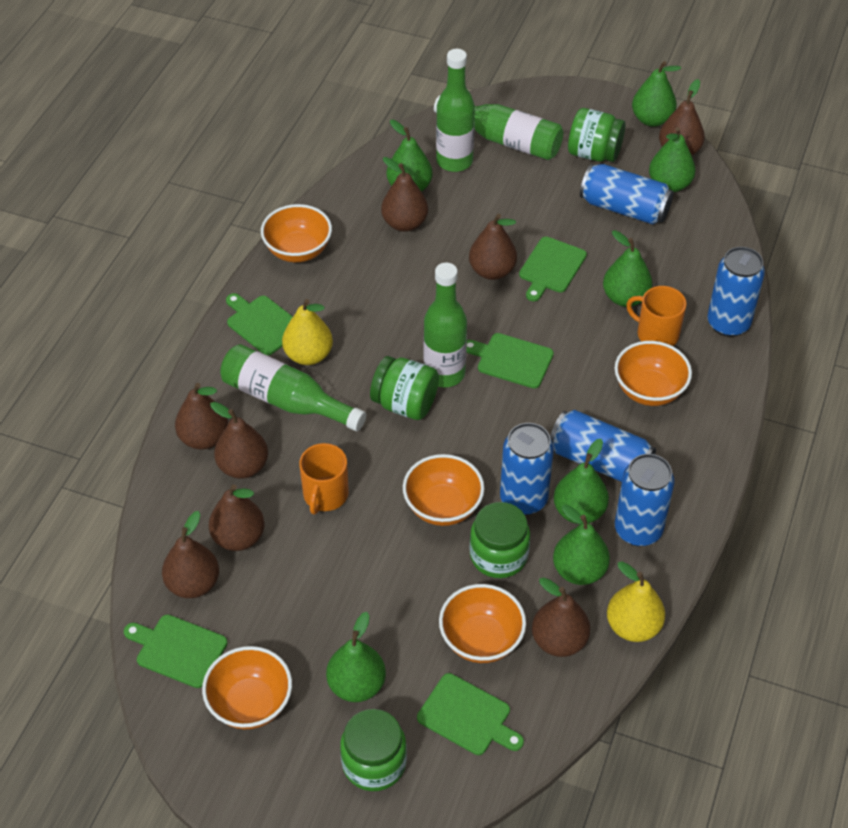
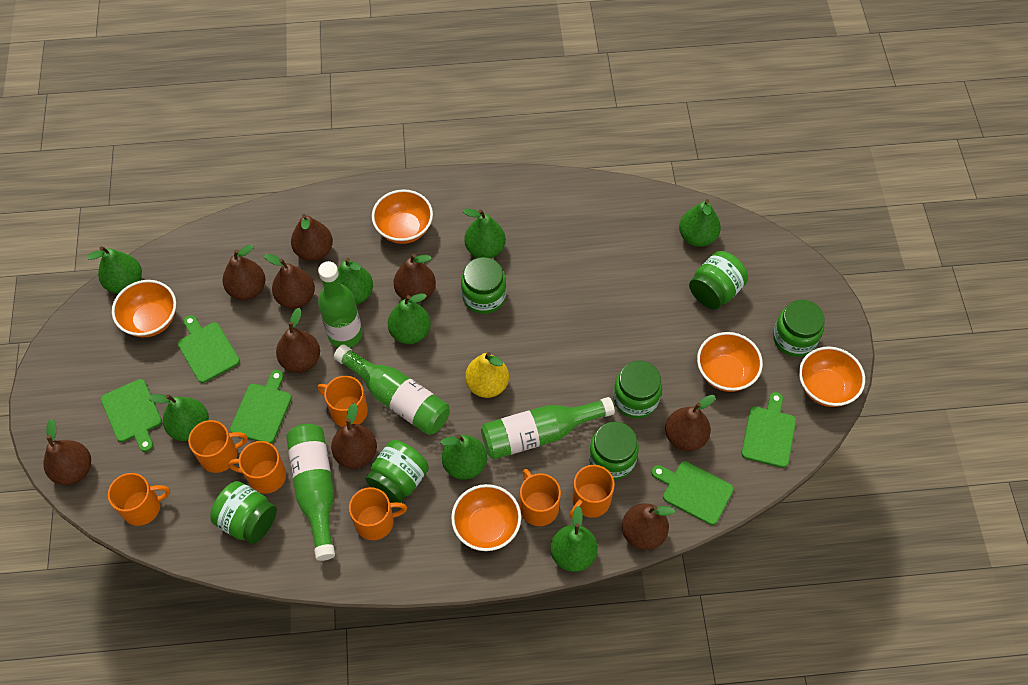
blue can: 5 -> 0
brown pear: 8 -> 9
green jar: 4 -> 7
green pear: 7 -> 8
orange mug: 2 -> 7
yellow pear: 2 -> 1

